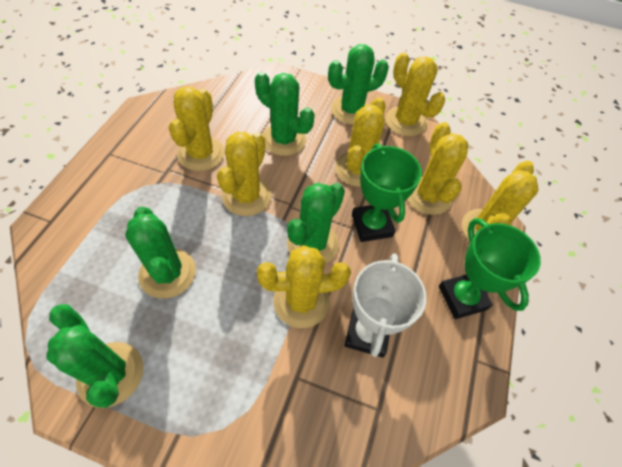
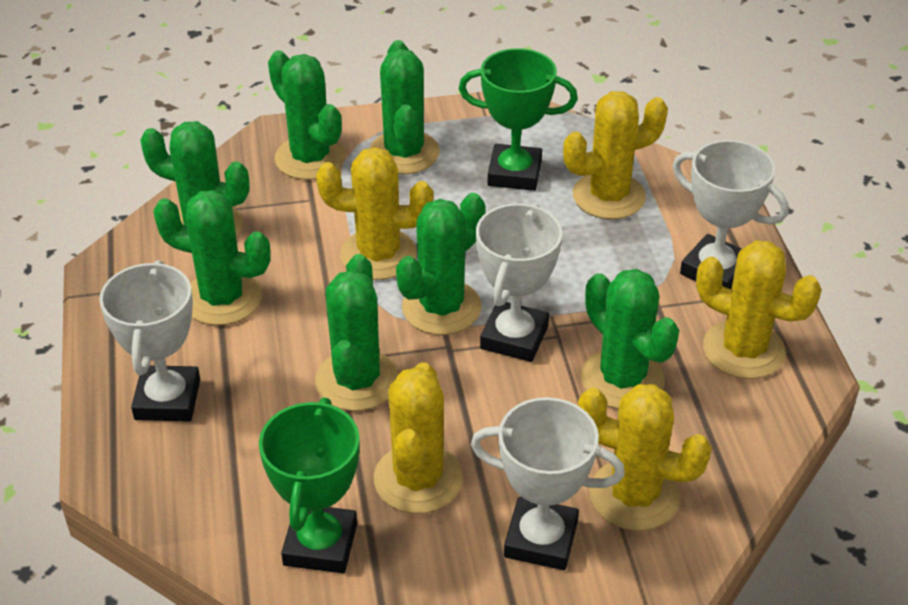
green cactus: 5 -> 7
white trophy: 1 -> 4
yellow cactus: 7 -> 5

